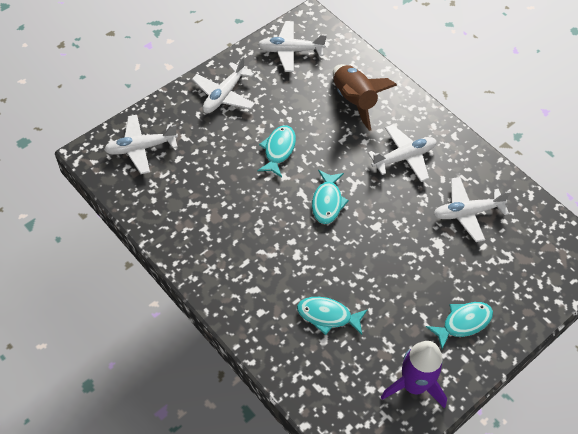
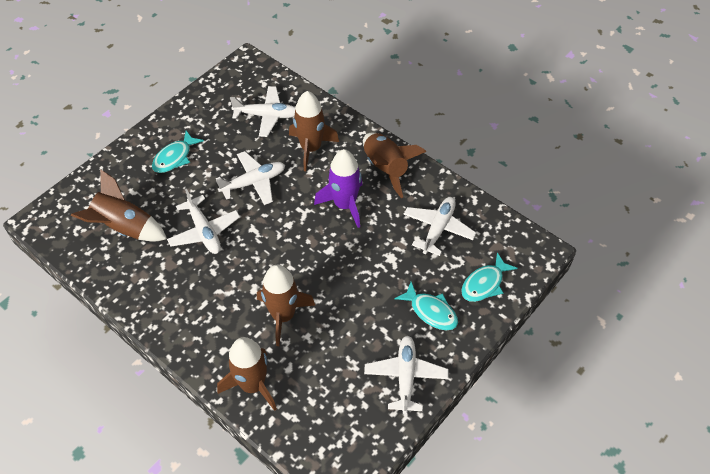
brown rocket: 1 -> 5
turquoise fish: 4 -> 3

